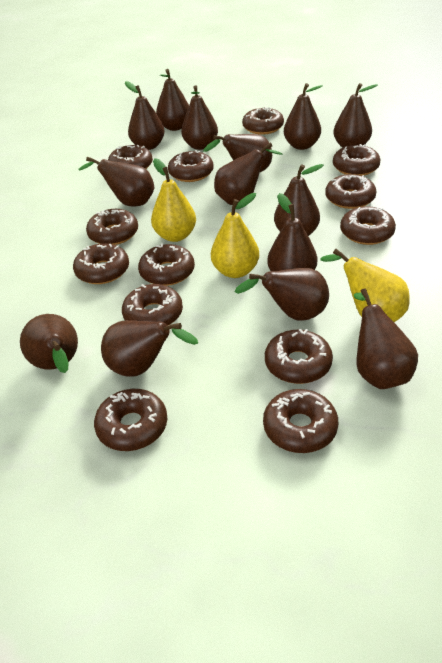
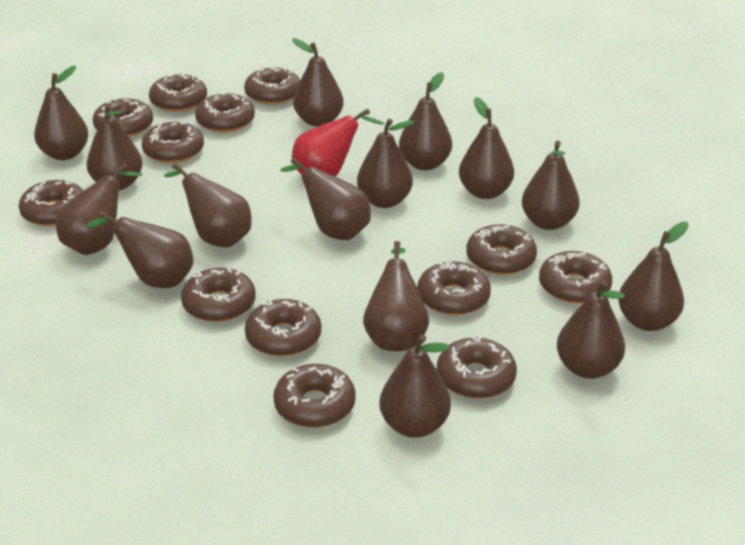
brown pear: 14 -> 15
red pear: 0 -> 1
yellow pear: 3 -> 0

